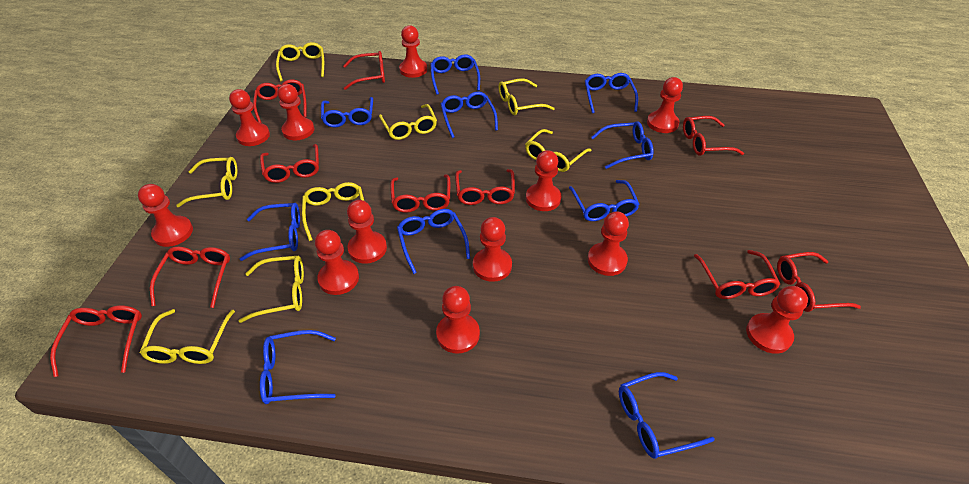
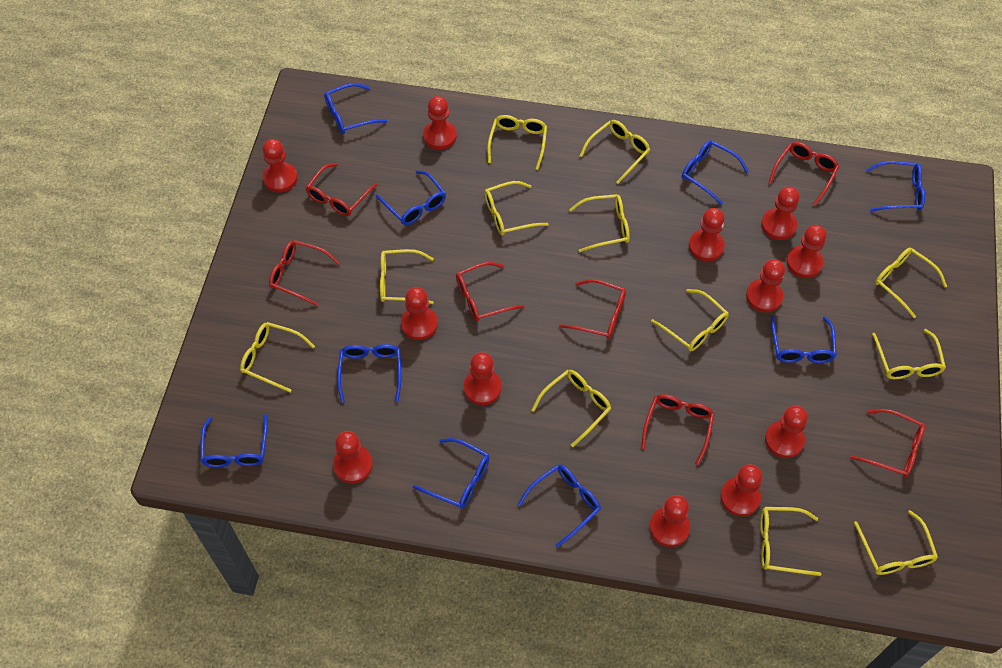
blue glasses: 10 -> 9
red glasses: 10 -> 7
yellow glasses: 8 -> 12

